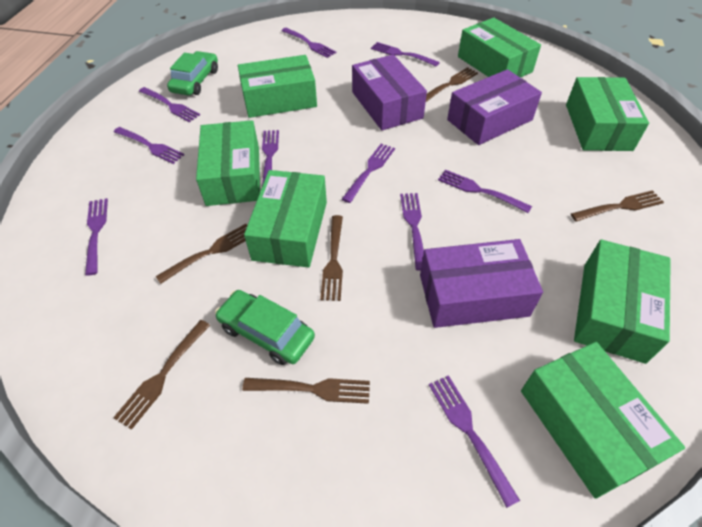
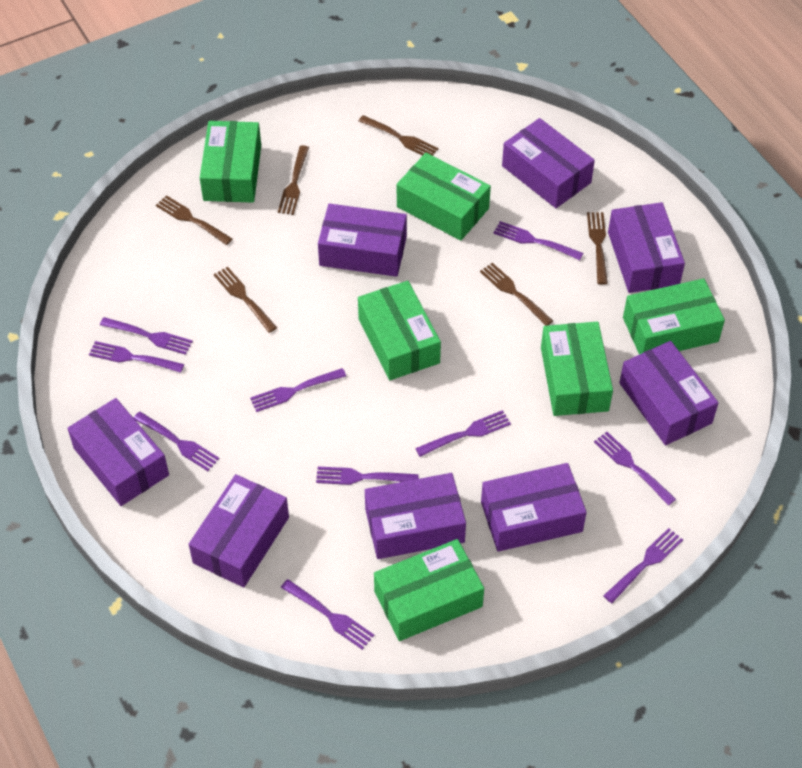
green box: 7 -> 6
green car: 2 -> 0
purple box: 3 -> 8

